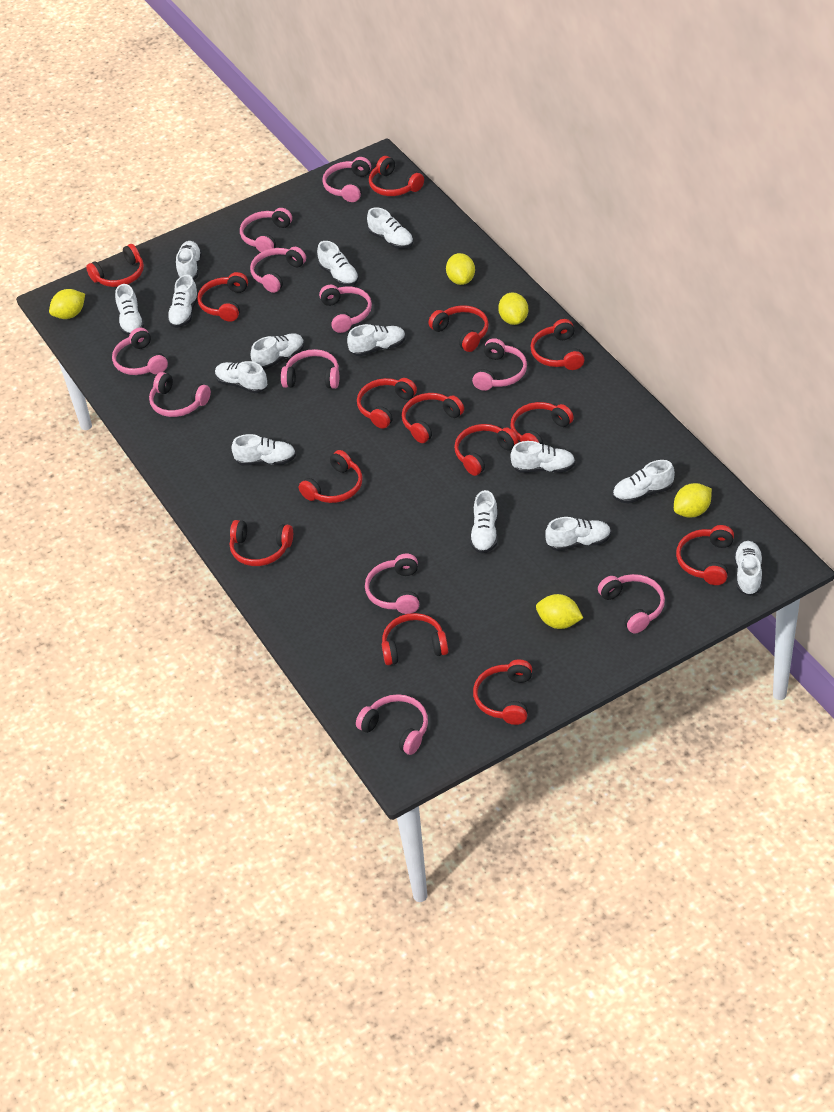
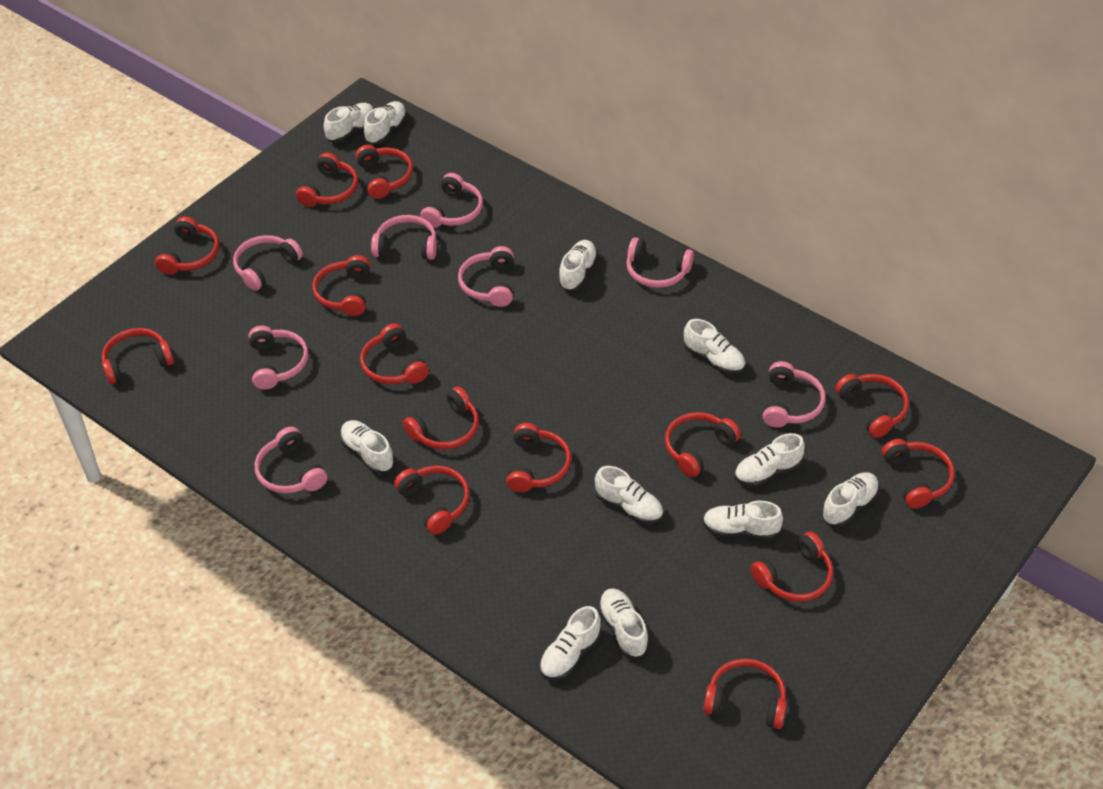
pink headphones: 11 -> 8
white shoe: 14 -> 11
yellow lemon: 5 -> 0

